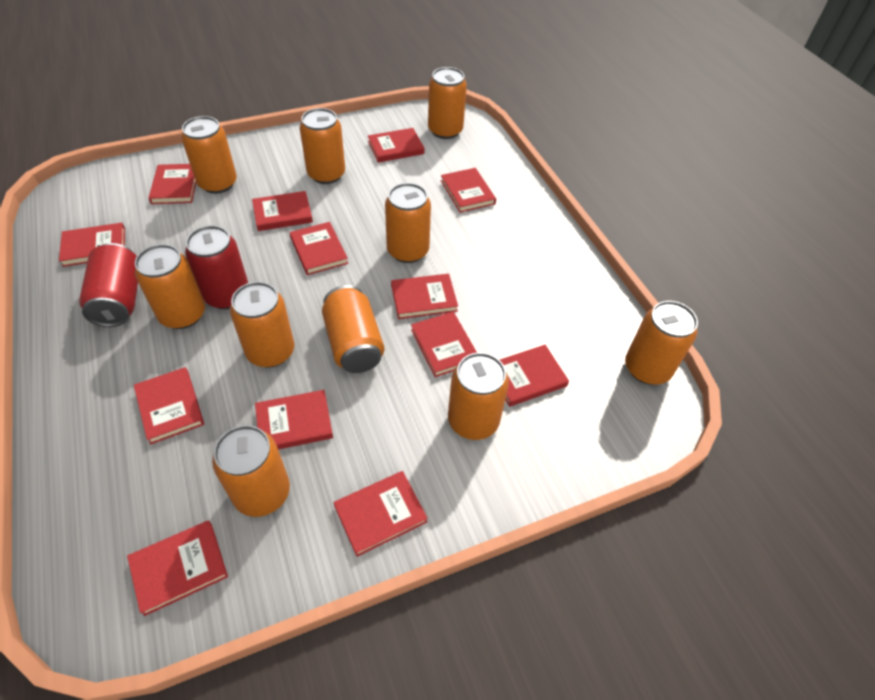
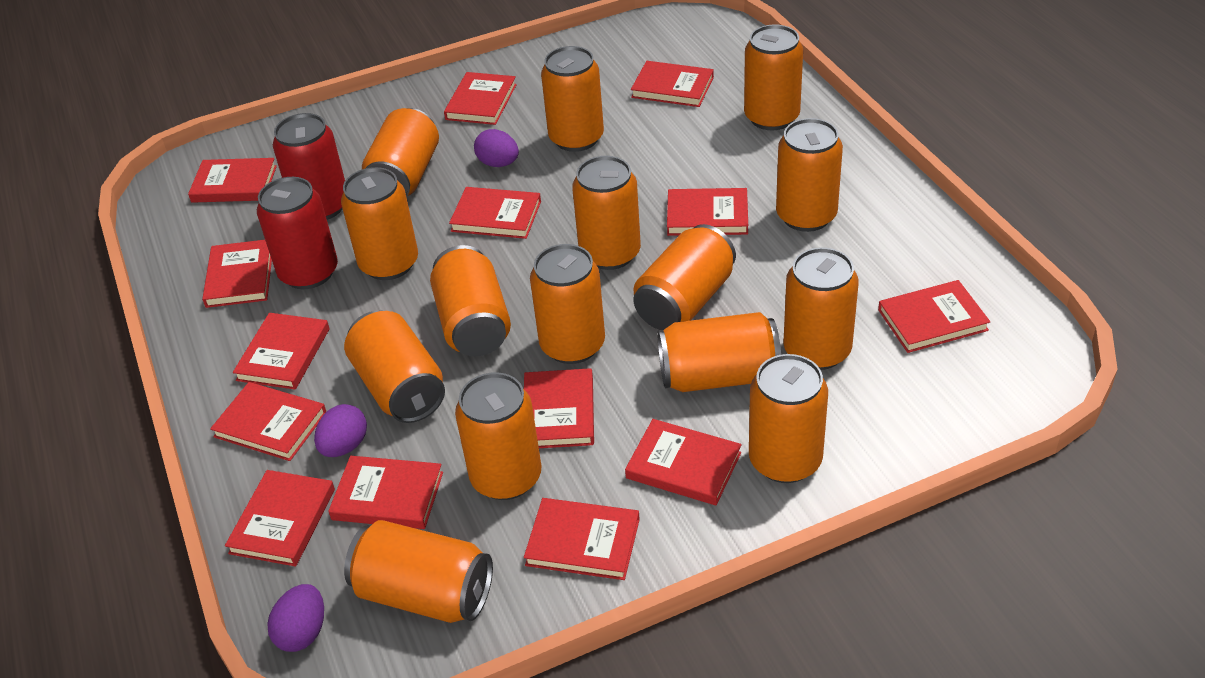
orange can: 10 -> 15
purple egg: 0 -> 3
red book: 13 -> 14

